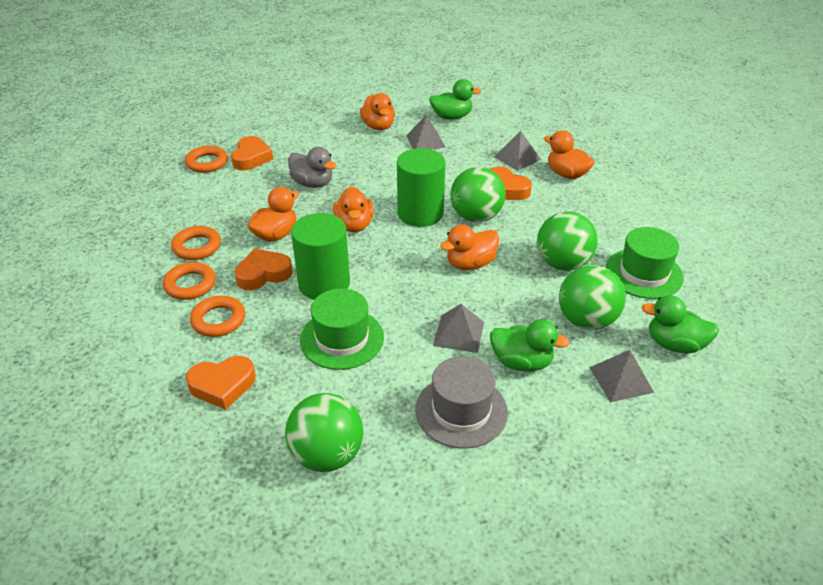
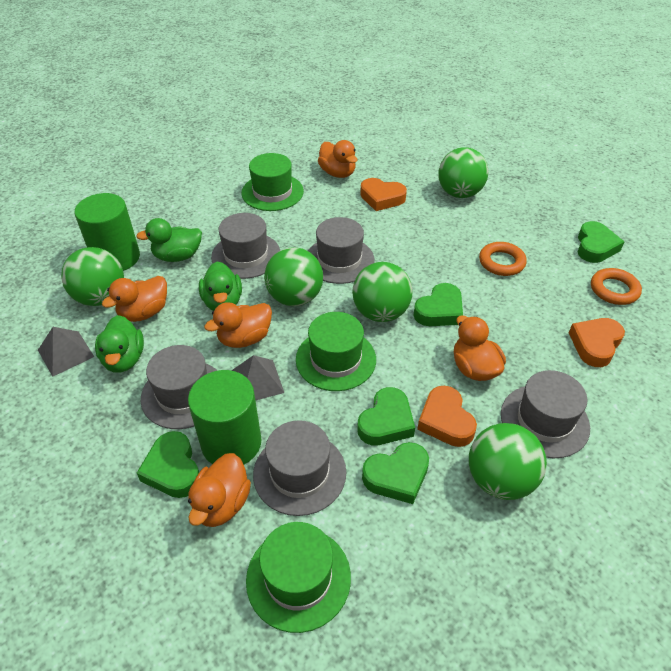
green ball: 4 -> 5
green hat: 2 -> 3
green heart: 0 -> 5
grey duck: 1 -> 0
grey hat: 1 -> 5
grey pyramid: 4 -> 2
orange heart: 4 -> 3
orange ring: 4 -> 2

